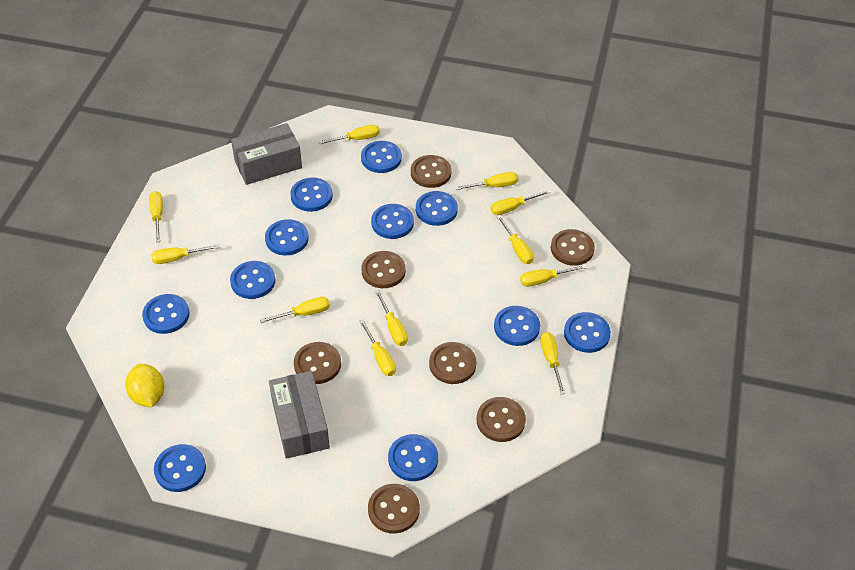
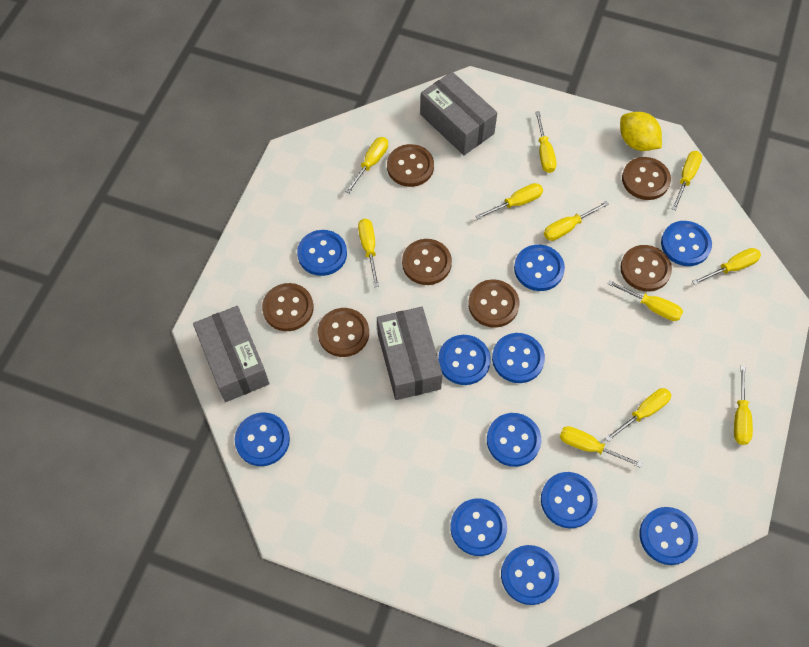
grey box: 2 -> 3

